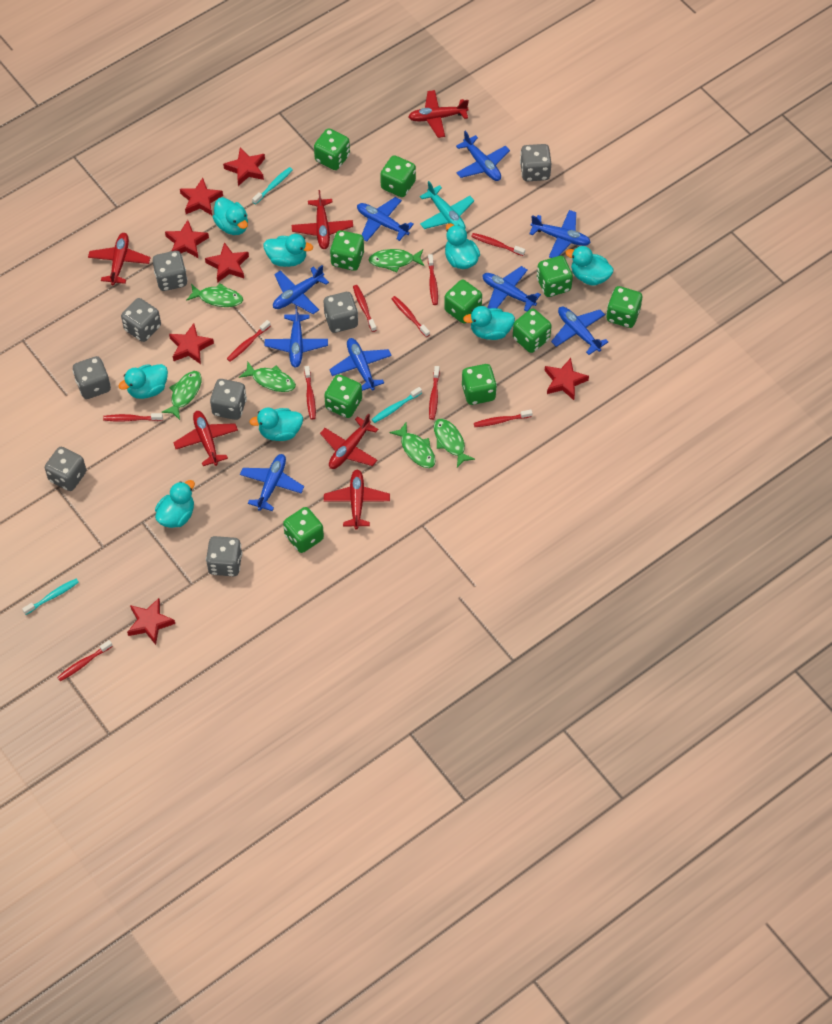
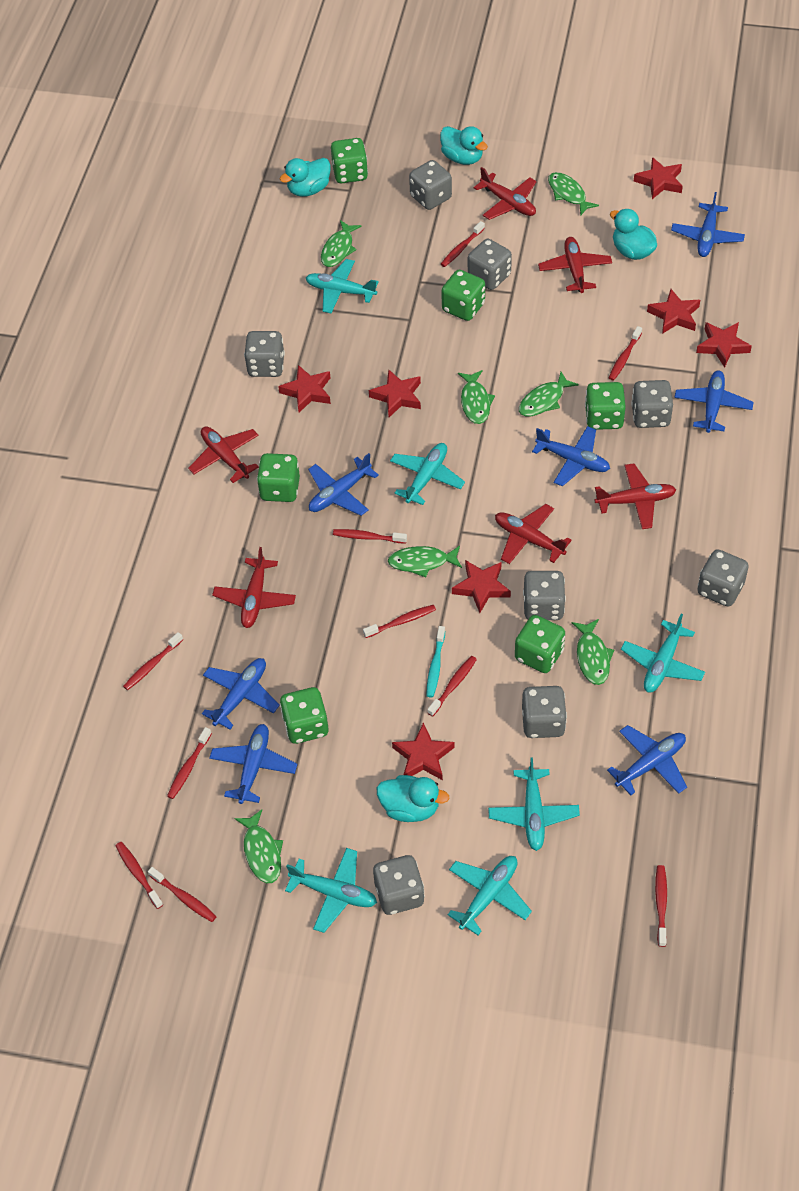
blue plane: 9 -> 7
green dice: 10 -> 6
green fish: 6 -> 7
turquoise duck: 8 -> 4
turquoise plane: 1 -> 6
turquoise toothbrush: 3 -> 1

